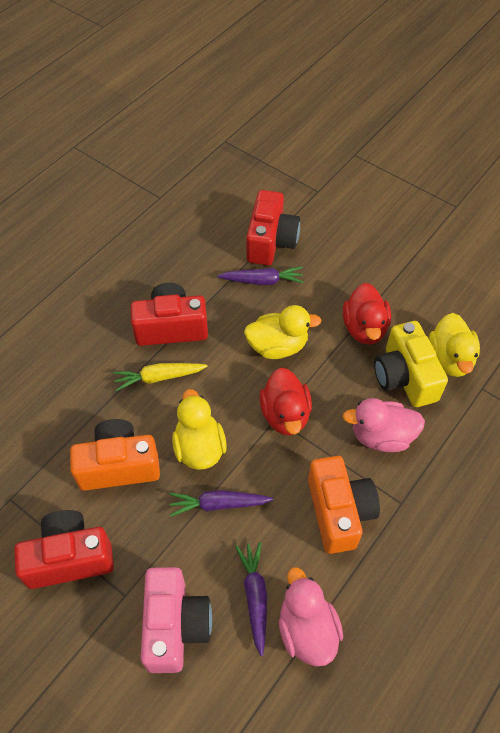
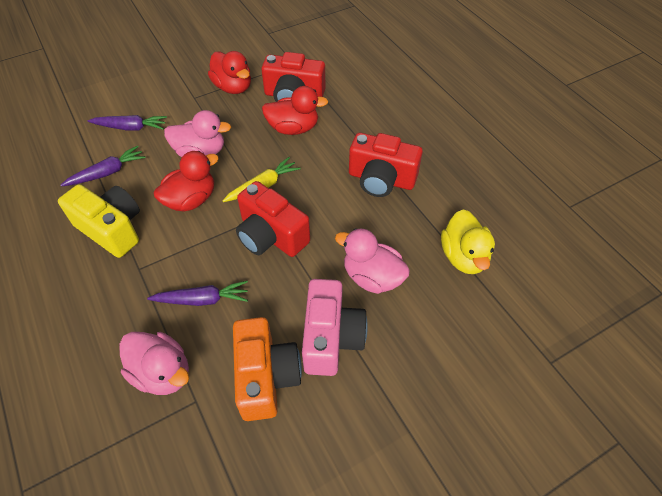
orange camera: 2 -> 1
pink duck: 2 -> 3
red duck: 2 -> 3
yellow duck: 3 -> 1

